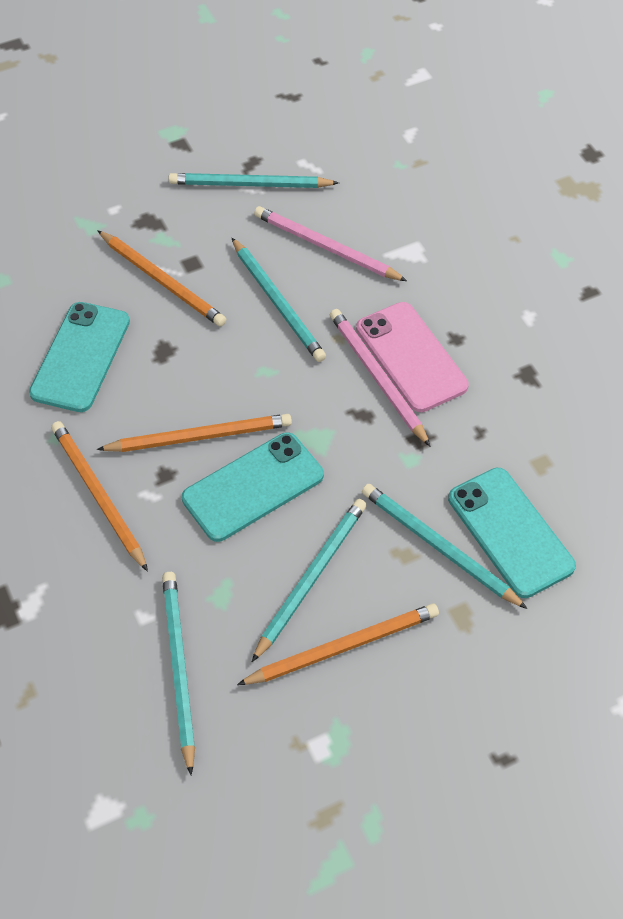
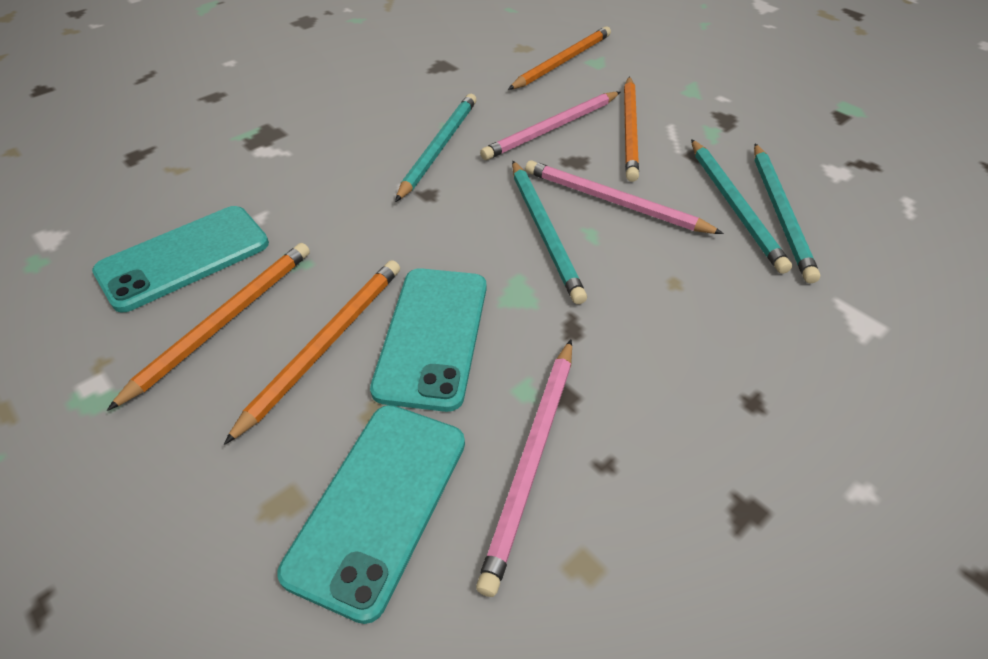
pink pencil: 2 -> 3
pink phone: 1 -> 0
turquoise pencil: 5 -> 4

